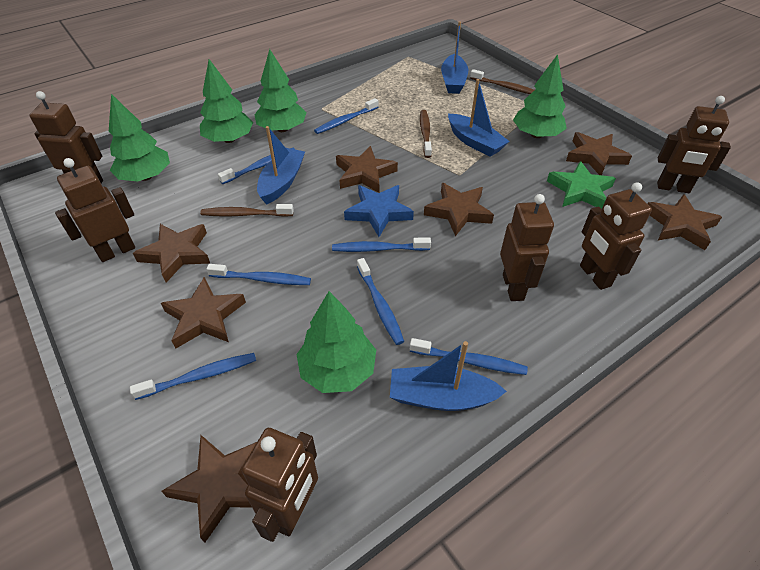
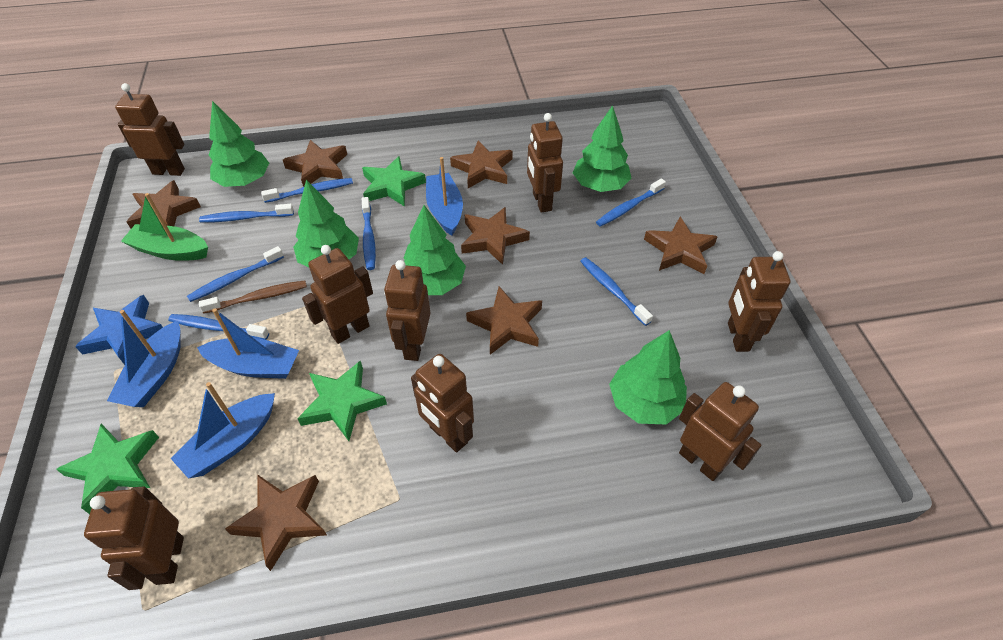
brown robot: 6 -> 8
brown toothbrush: 3 -> 1
green boat: 0 -> 1
green star: 1 -> 3

